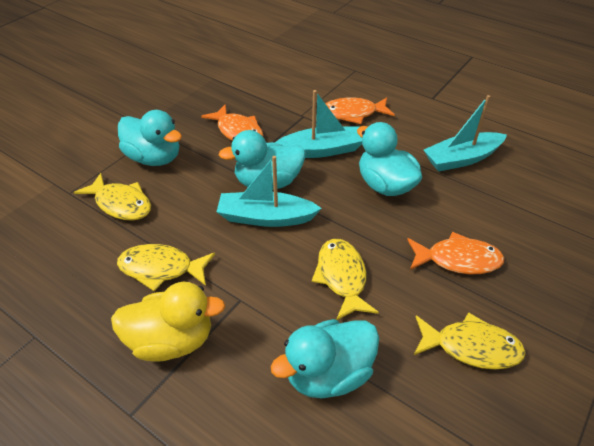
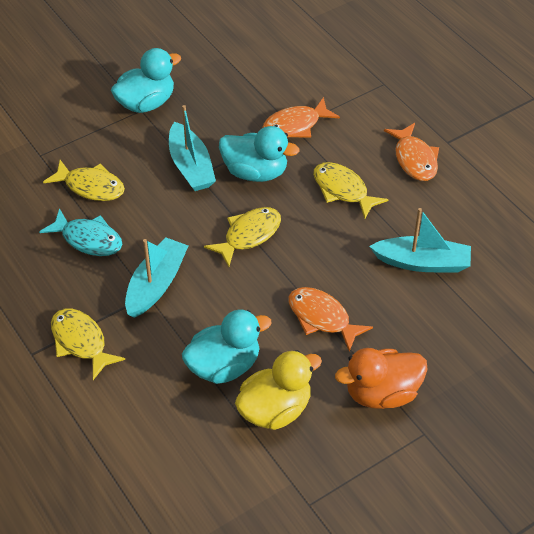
orange duck: 0 -> 1
turquoise duck: 4 -> 3
turquoise fish: 0 -> 1

